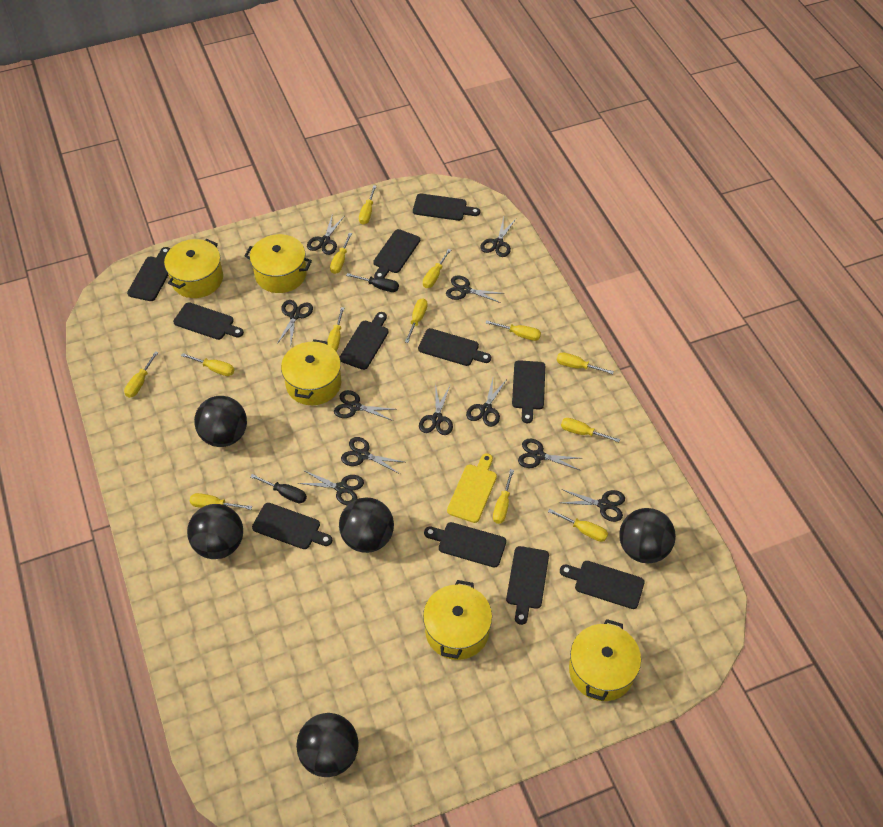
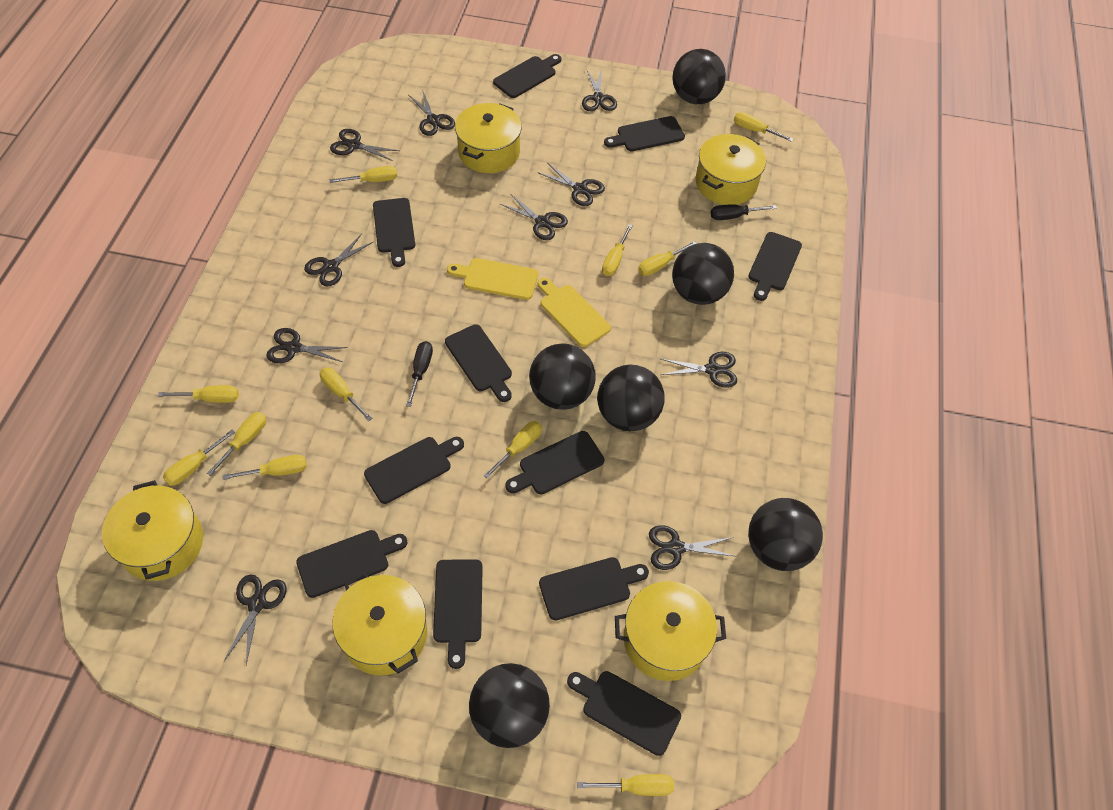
black ball: 5 -> 6
black scissors: 11 -> 10
yellow cutting board: 1 -> 2
yellow screwdriver: 13 -> 11

